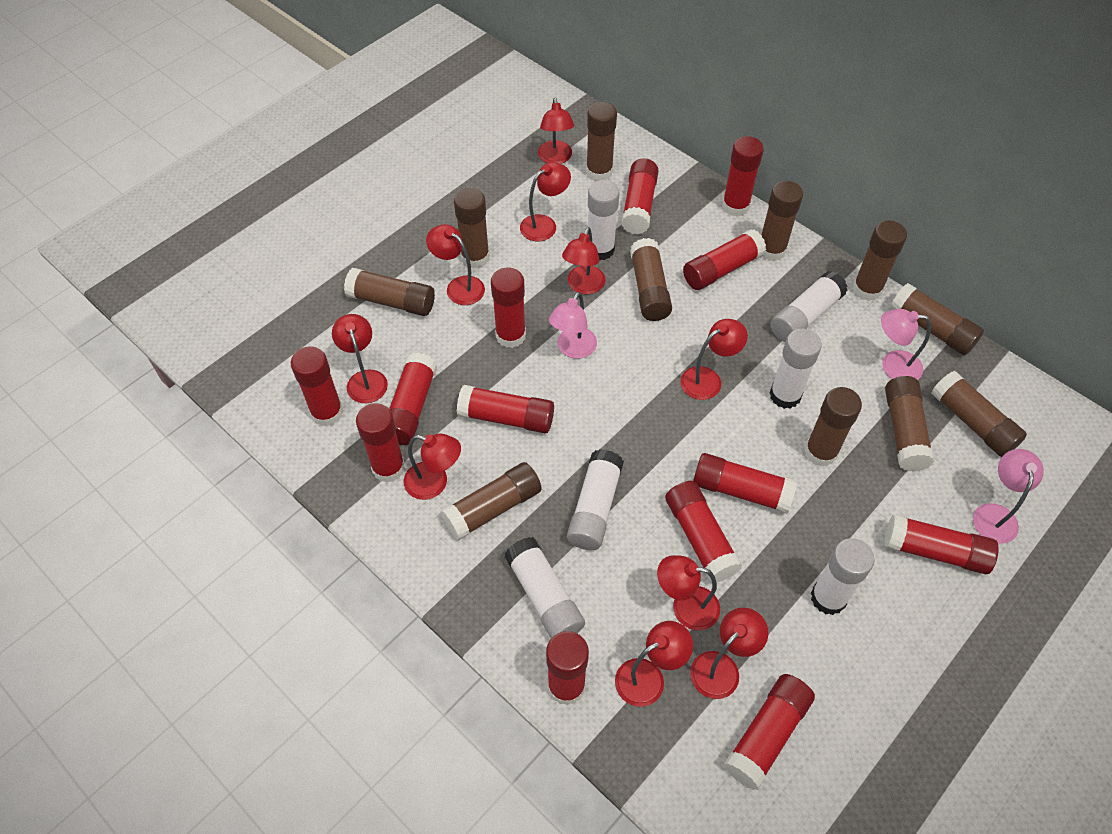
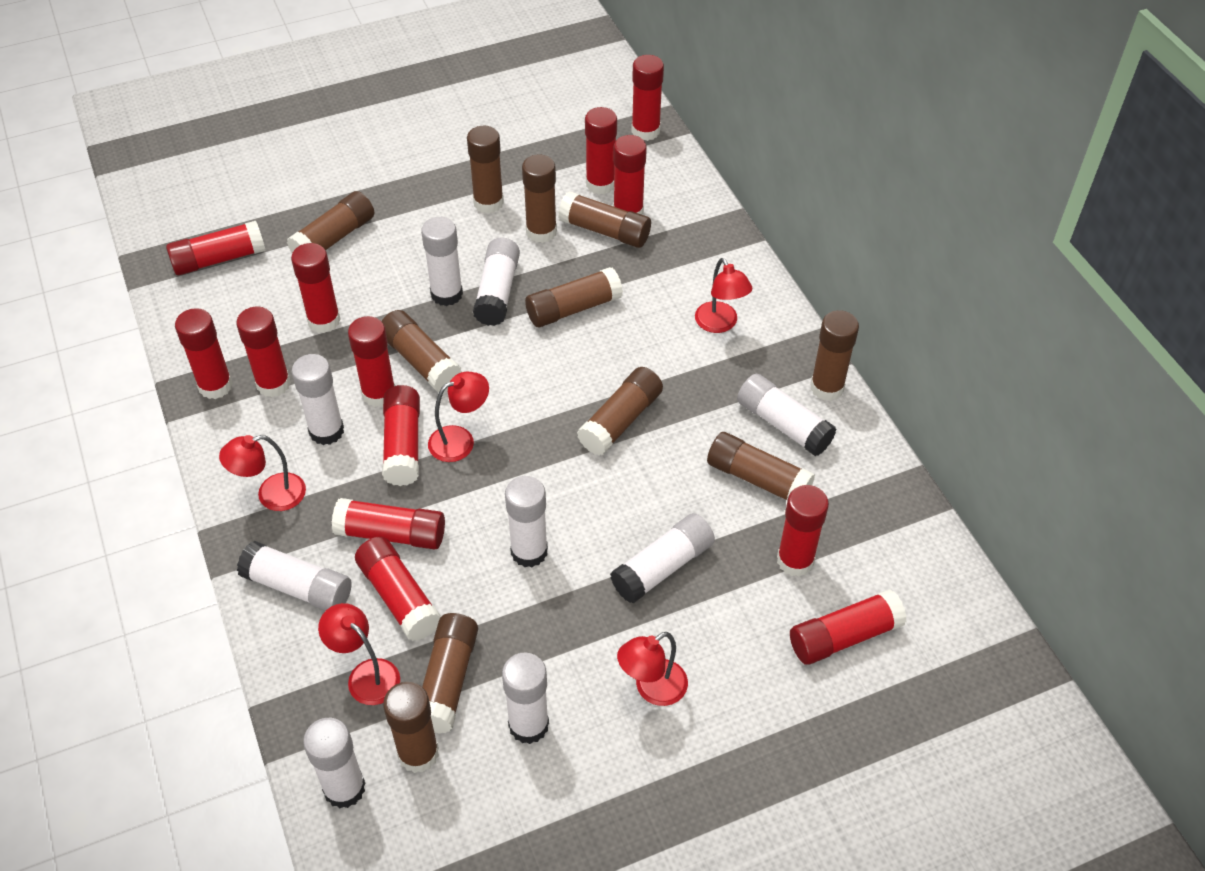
pink lamp: 3 -> 0
red lamp: 10 -> 5
white glue stick: 6 -> 9

